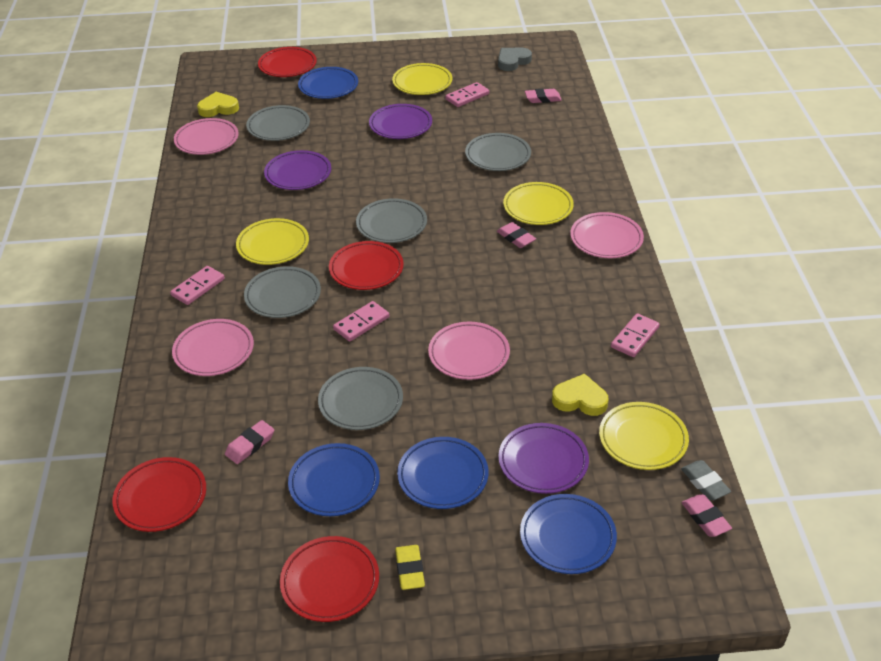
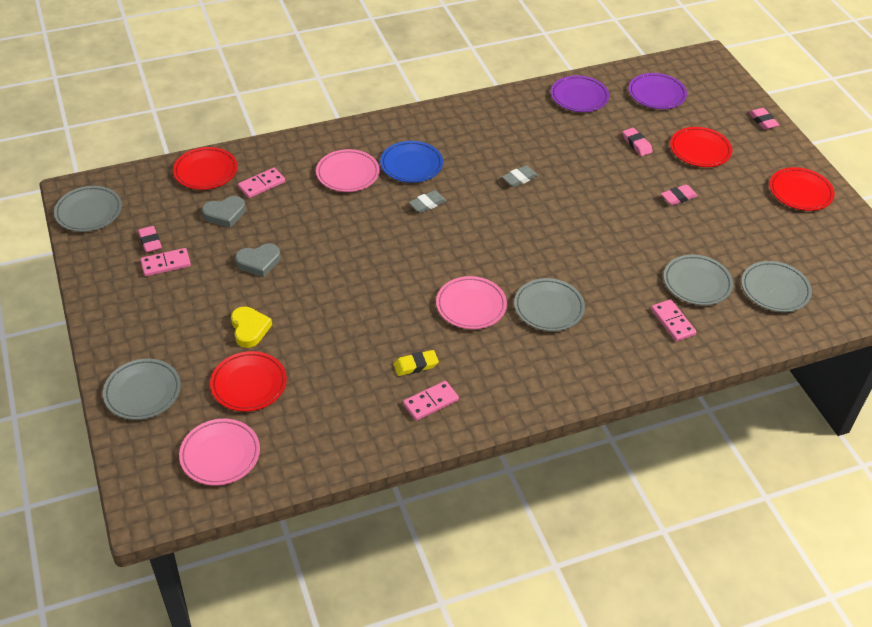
blue plate: 4 -> 1
grey eraser: 1 -> 2
grey heart: 1 -> 2
pink plate: 4 -> 3
purple plate: 3 -> 2
yellow heart: 2 -> 1
yellow plate: 4 -> 0

